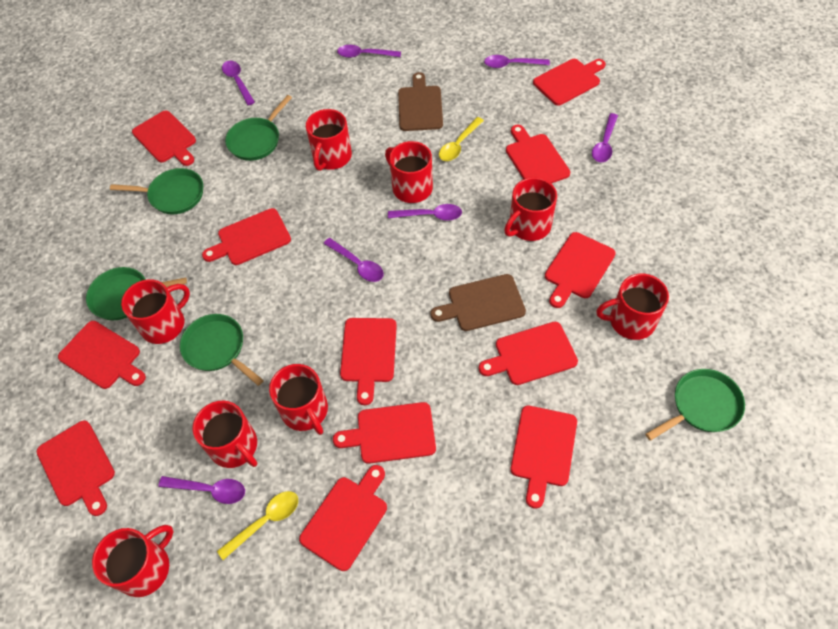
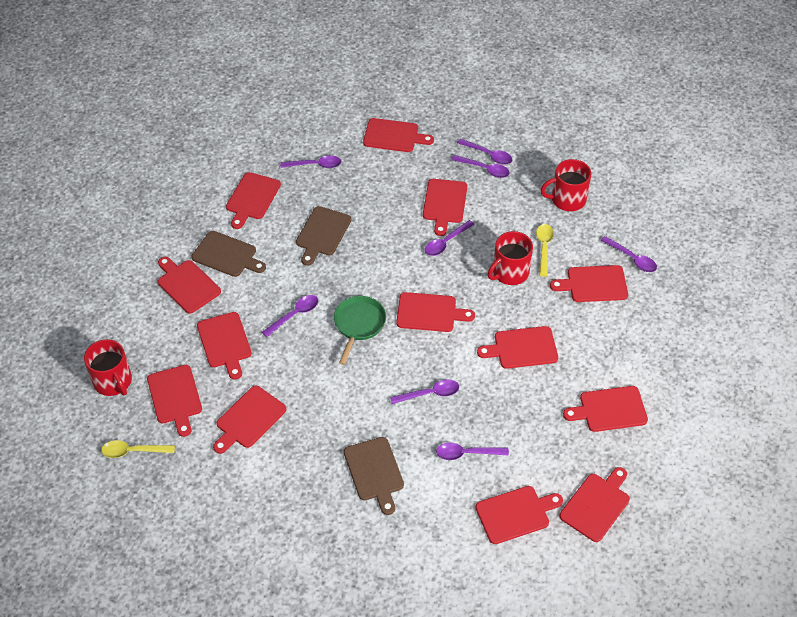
brown cutting board: 2 -> 3
green pan: 5 -> 1
purple spoon: 7 -> 8
red cutting board: 12 -> 13
red mug: 8 -> 3

